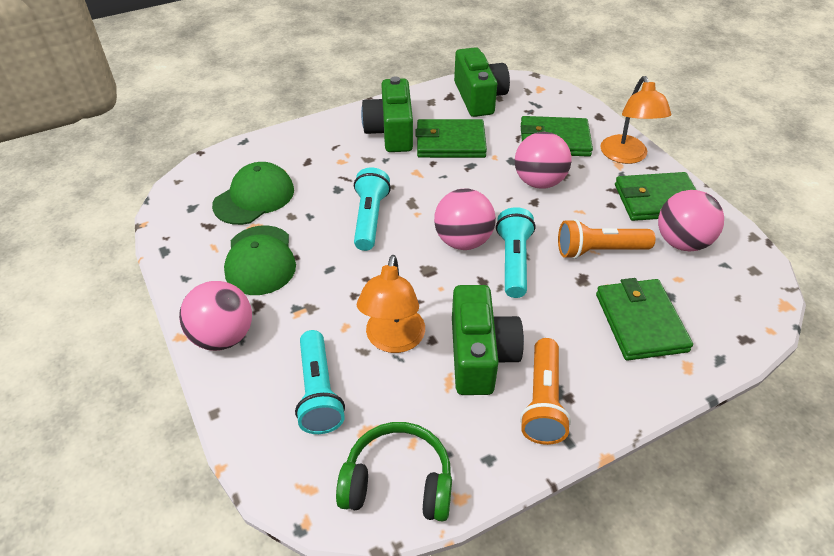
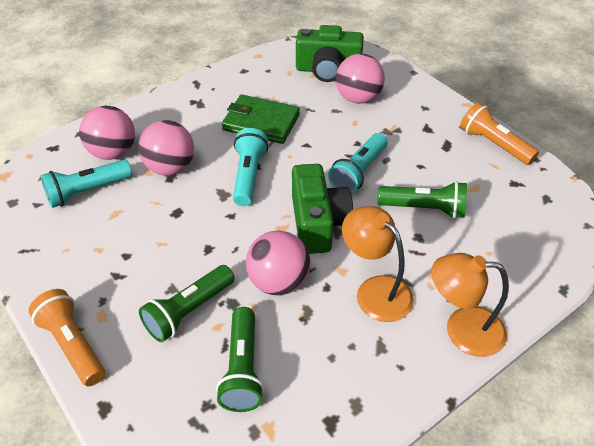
green camera: 3 -> 2
green cap: 2 -> 0
green flashlight: 0 -> 3
green headphones: 1 -> 0
green wallet: 4 -> 1

